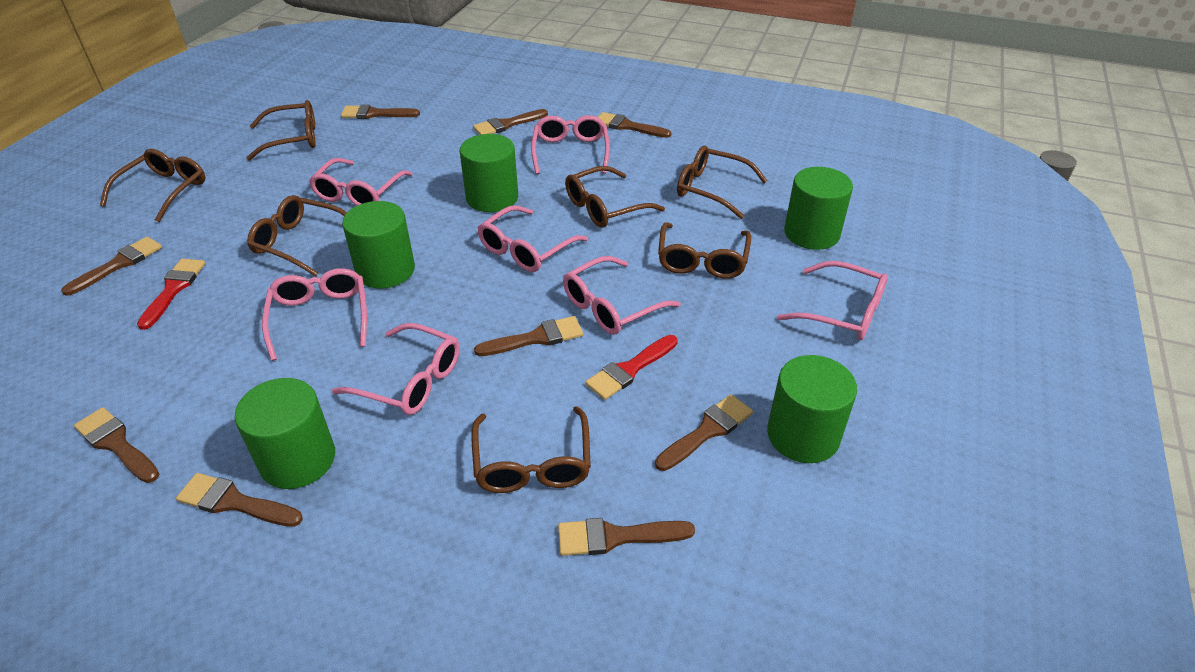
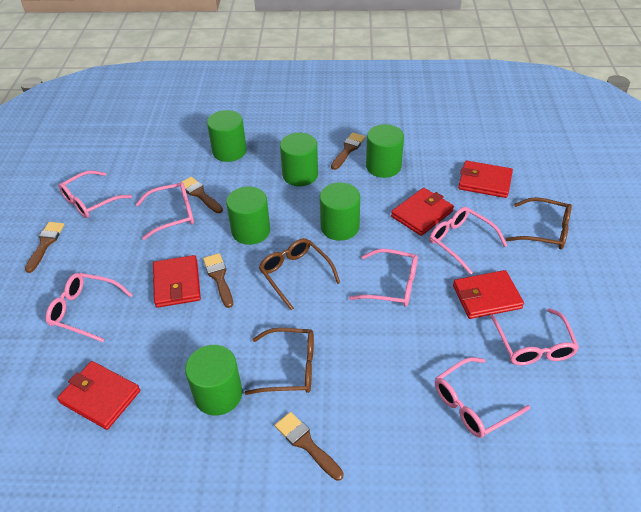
brown brush: 9 -> 5
brown glasses: 7 -> 3
green cylinder: 5 -> 6
red brush: 2 -> 0
red wallet: 0 -> 5

